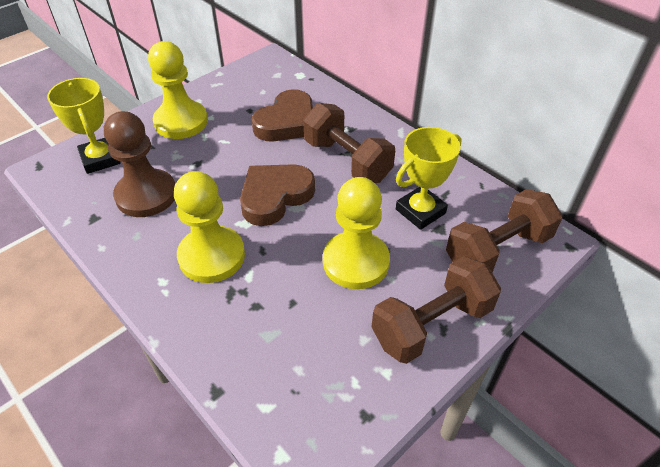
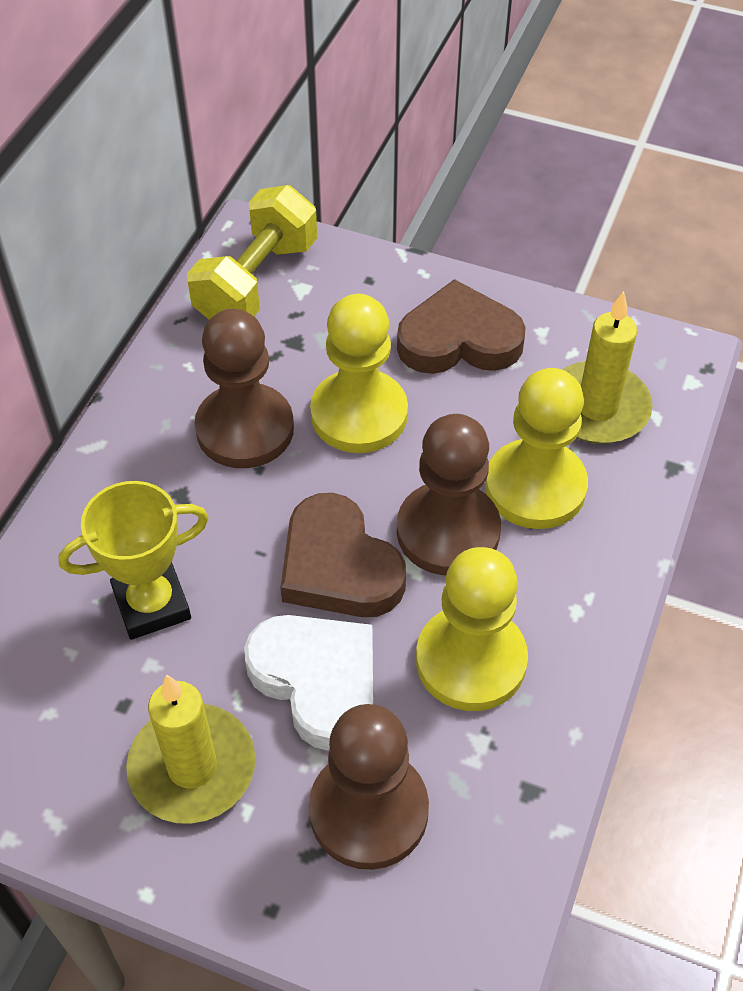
brown dumbbell: 3 -> 0
brown pawn: 1 -> 3
white heart: 0 -> 1
yellow candle: 0 -> 2
yellow dumbbell: 0 -> 1
yellow trophy: 2 -> 1

